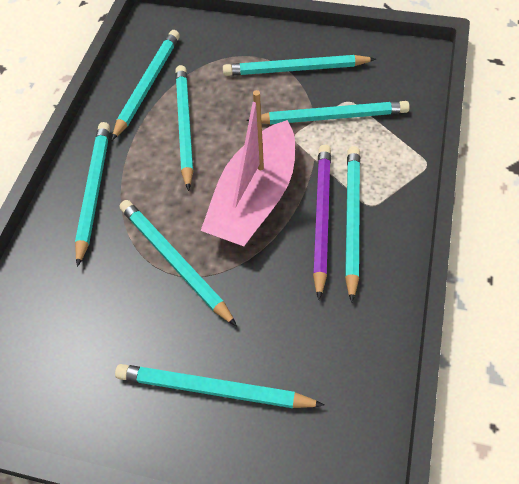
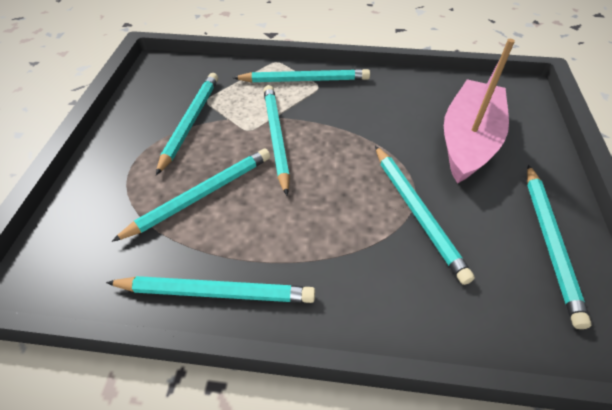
purple pencil: 1 -> 0
turquoise pencil: 8 -> 7

